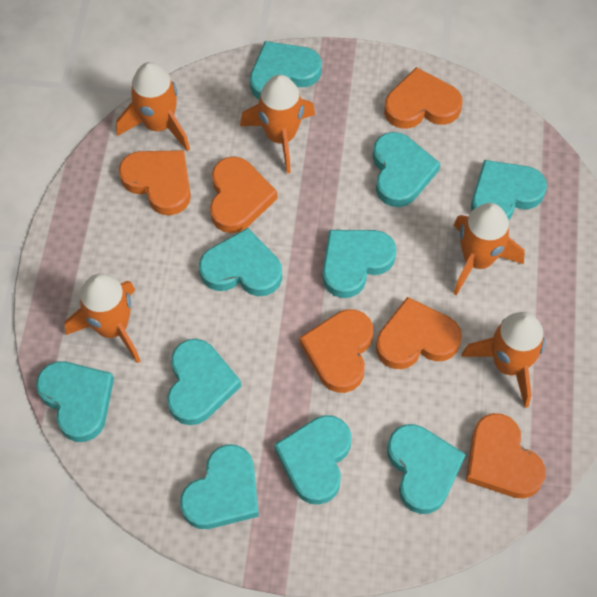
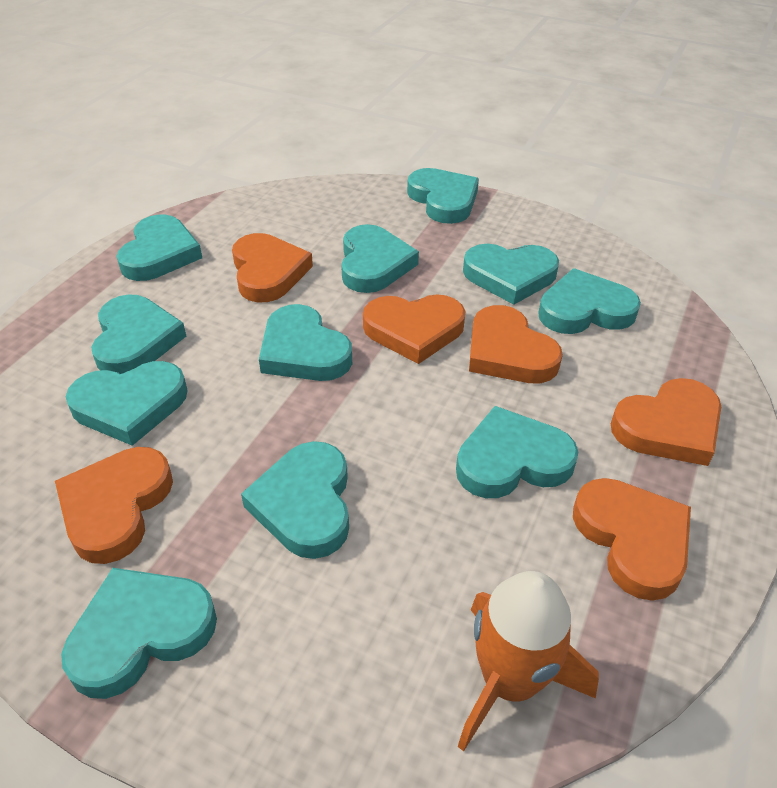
orange rocket: 5 -> 1
turquoise heart: 10 -> 11

